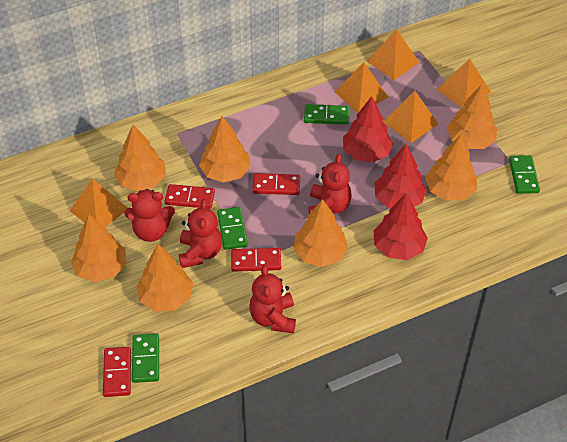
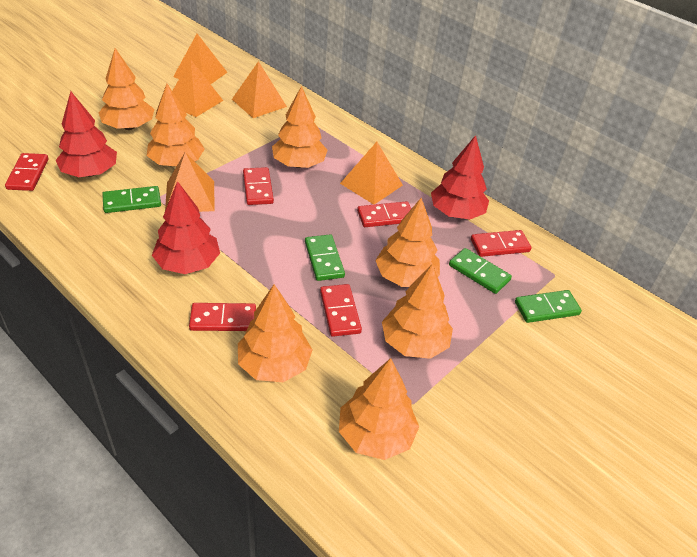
red domino: 4 -> 6
red teddy bear: 4 -> 0

